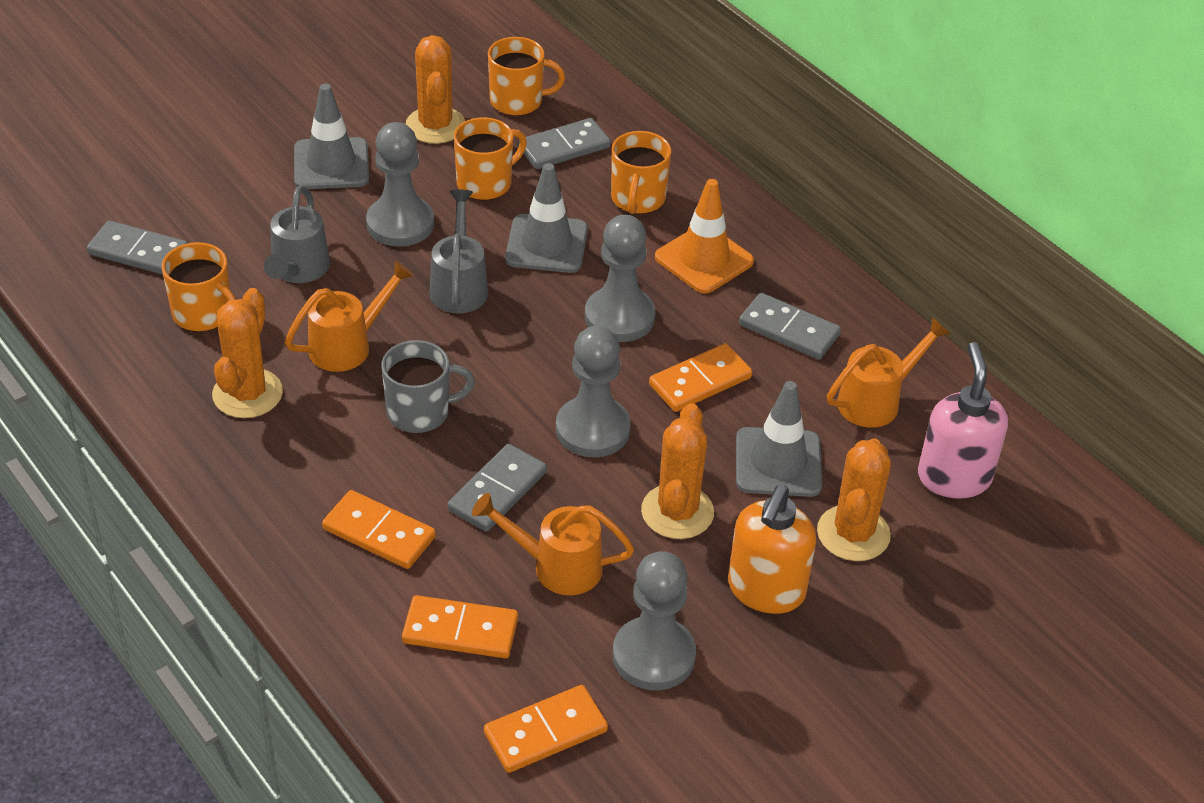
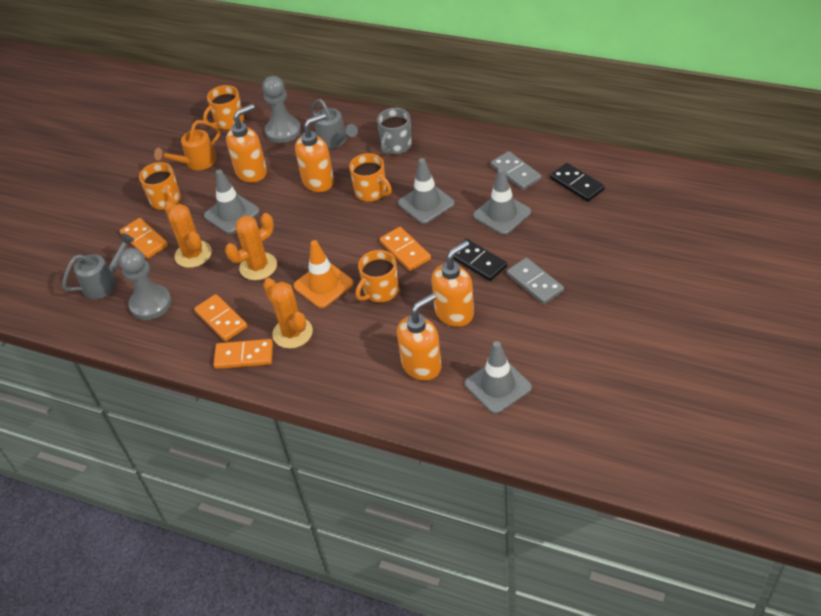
black domino: 0 -> 2
grey domino: 4 -> 2
grey pawn: 4 -> 2
grey traffic cone: 3 -> 4
orange cactus: 4 -> 3
orange soap dispenser: 1 -> 4
orange watering can: 3 -> 1
pink soap dispenser: 1 -> 0

